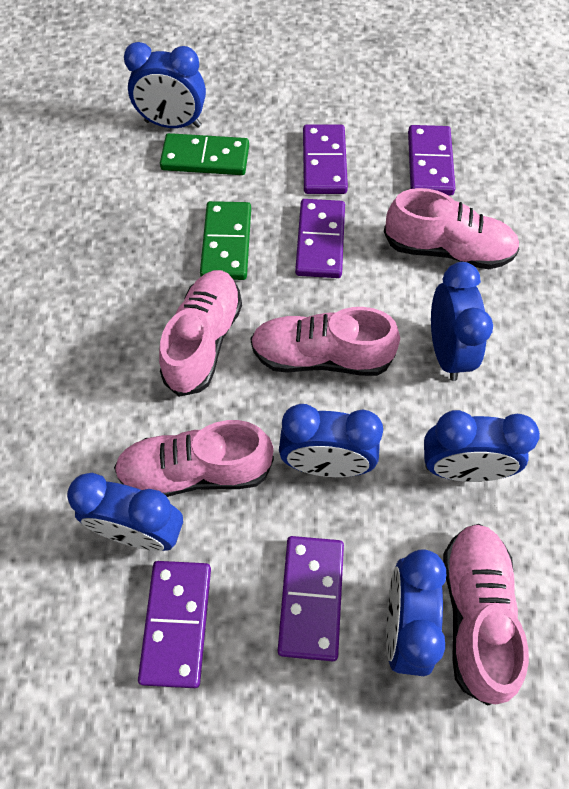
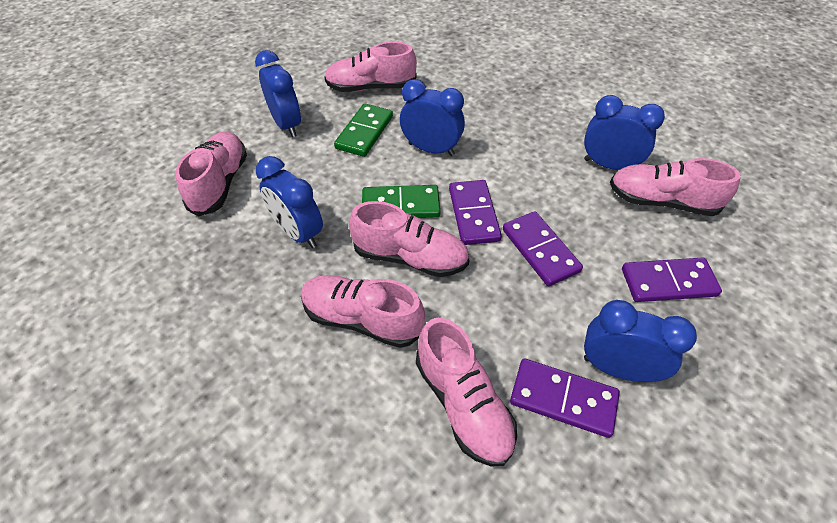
blue clock: 6 -> 5
pink shoe: 5 -> 6
purple domino: 5 -> 4

